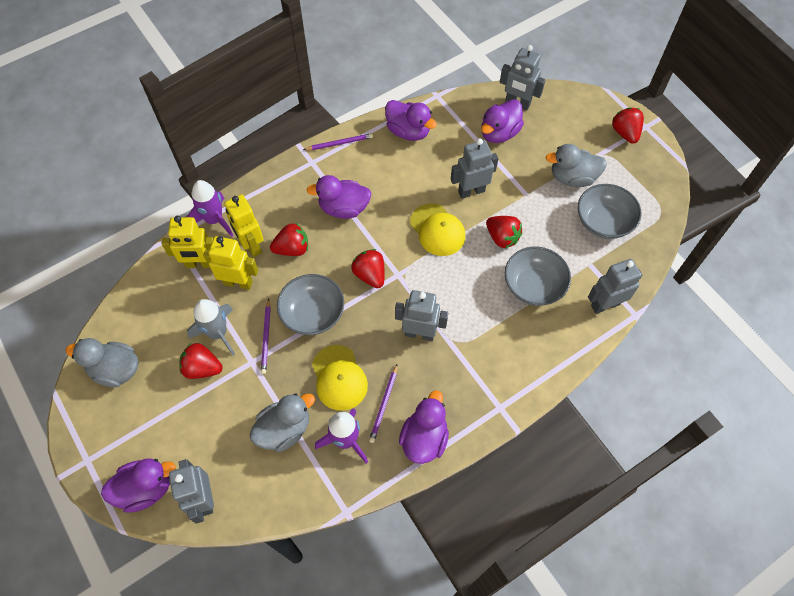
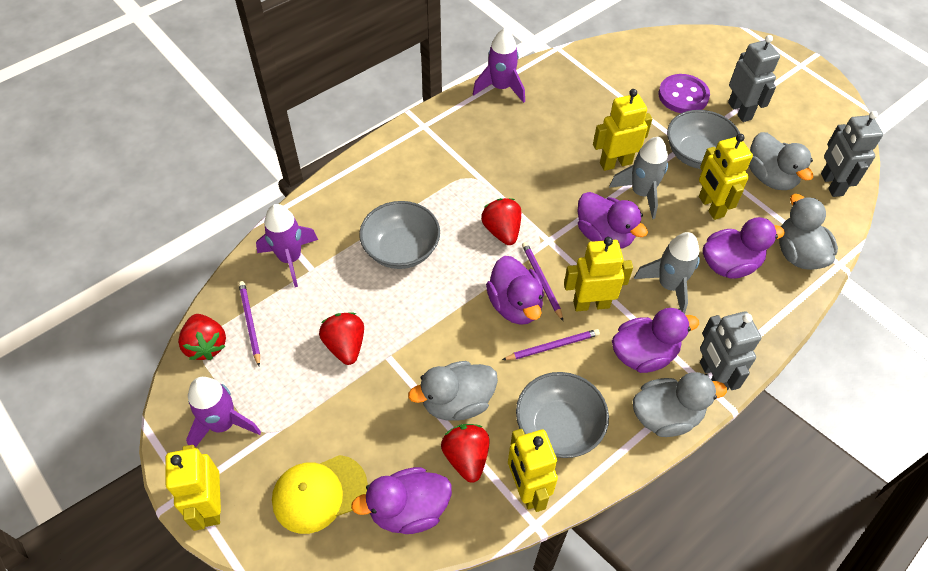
grey duck: 3 -> 4
grey robot: 5 -> 3
grey rocket: 1 -> 2
purple button: 0 -> 1
purple rocket: 2 -> 3
red strawberry: 5 -> 4
yellow cap: 2 -> 1
yellow robot: 3 -> 5

